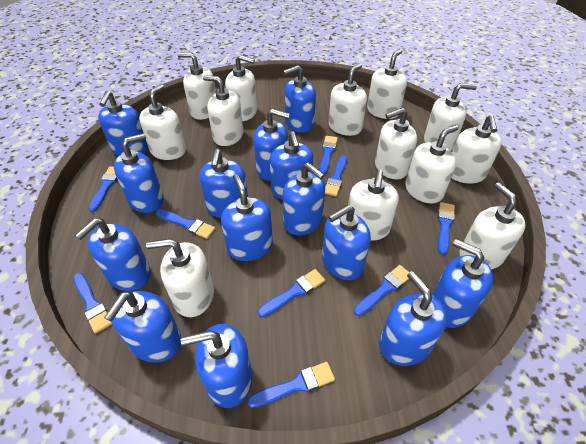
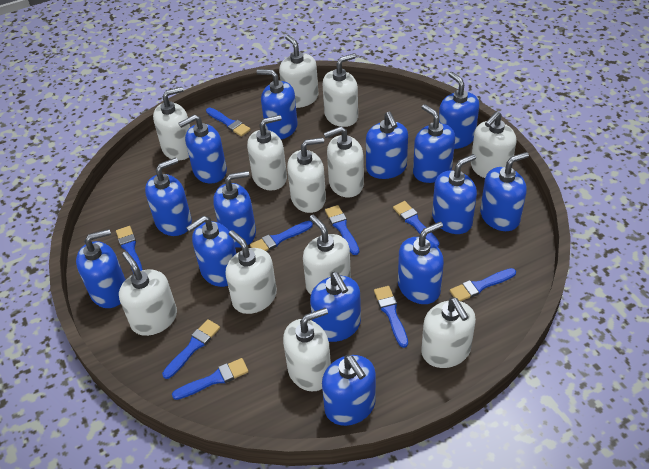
white soap dispenser: 13 -> 12

